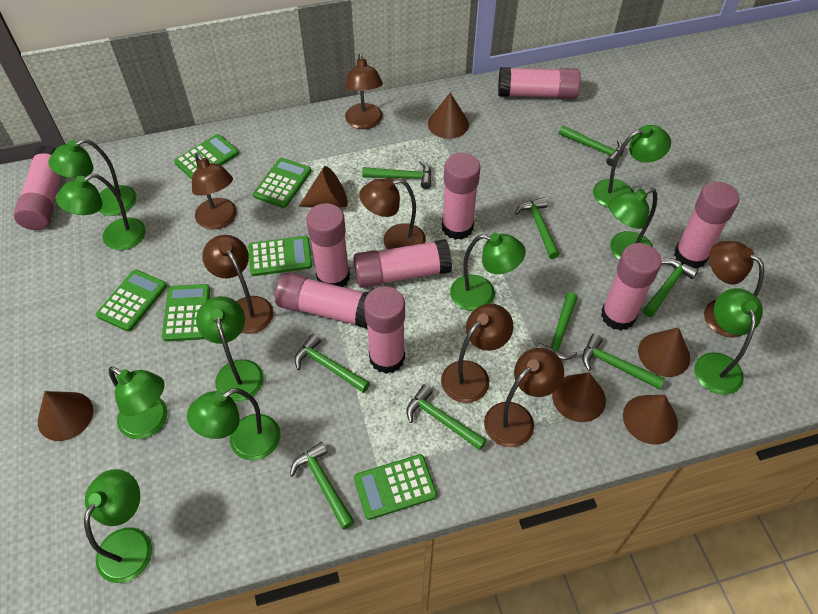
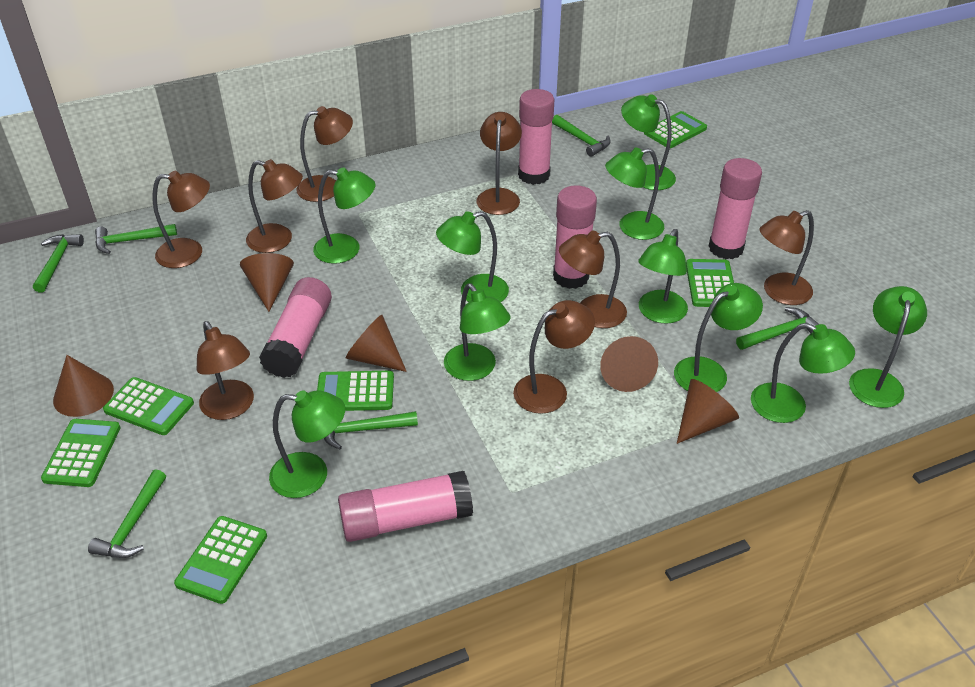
brown cone: 6 -> 5
brown lamp: 7 -> 8
green hammer: 9 -> 6
pink glue stick: 9 -> 5

